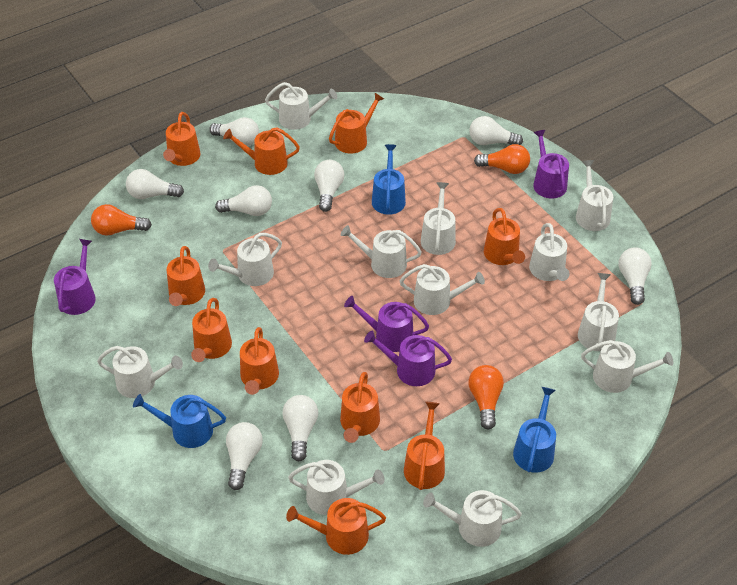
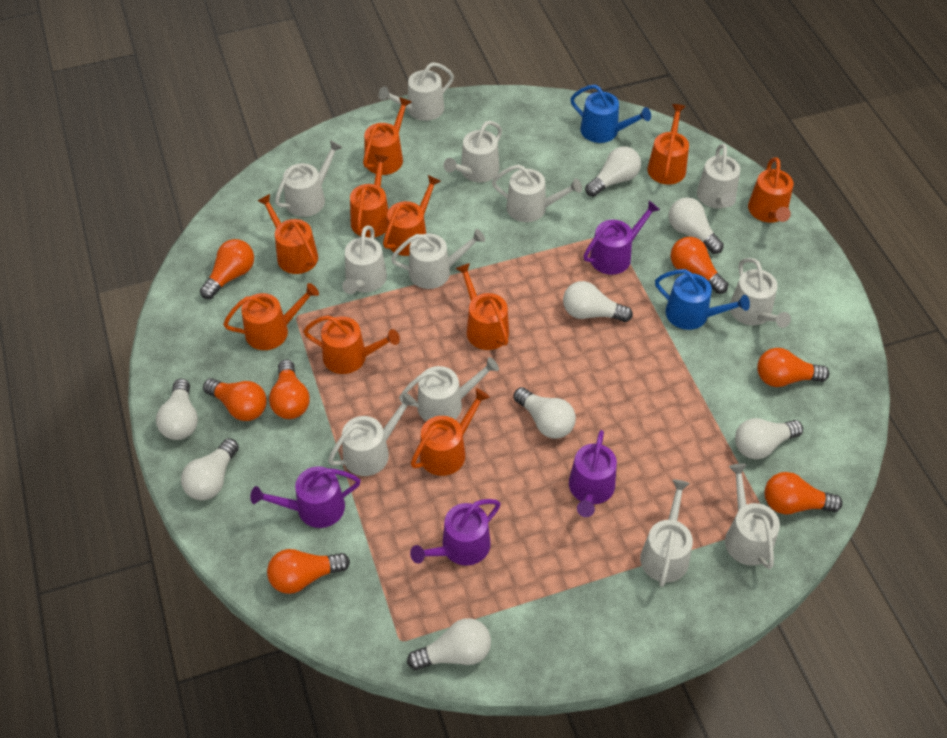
blue watering can: 3 -> 2
orange light bulb: 3 -> 7

